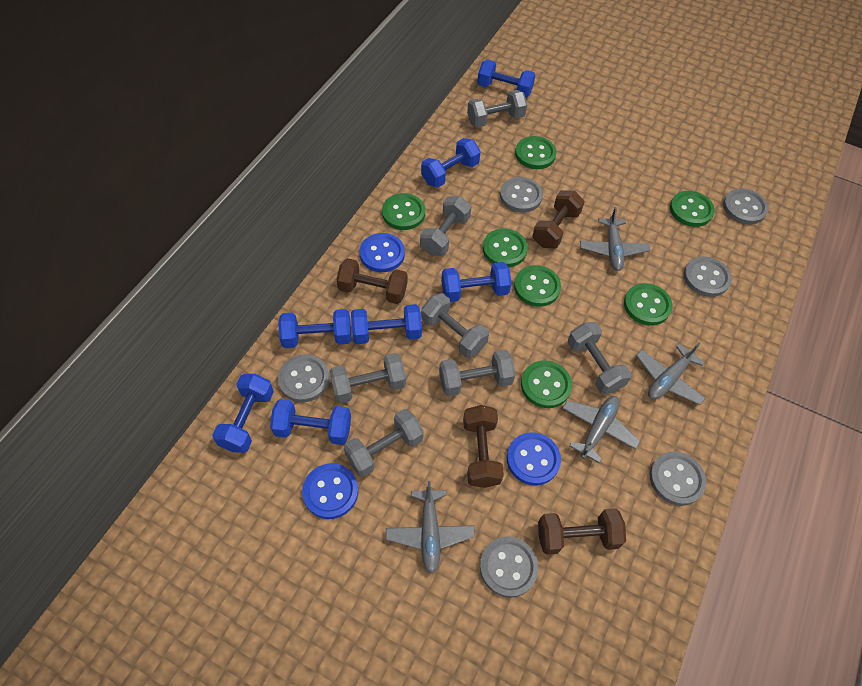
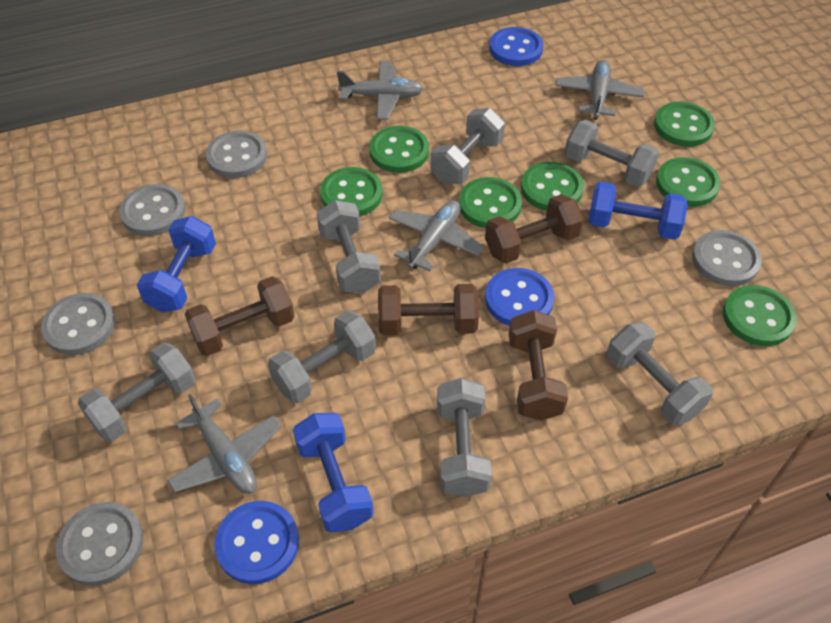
blue dumbbell: 7 -> 3
grey button: 6 -> 5

